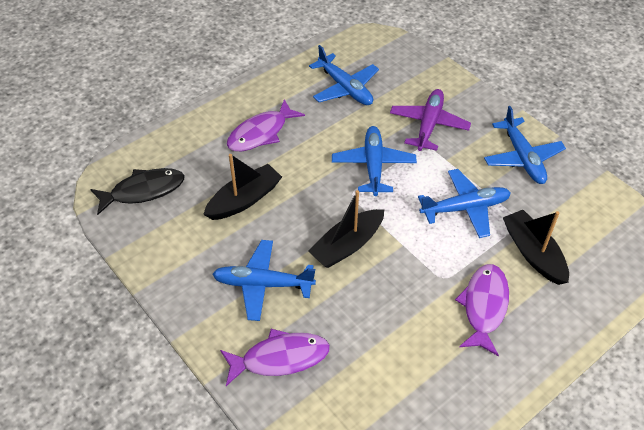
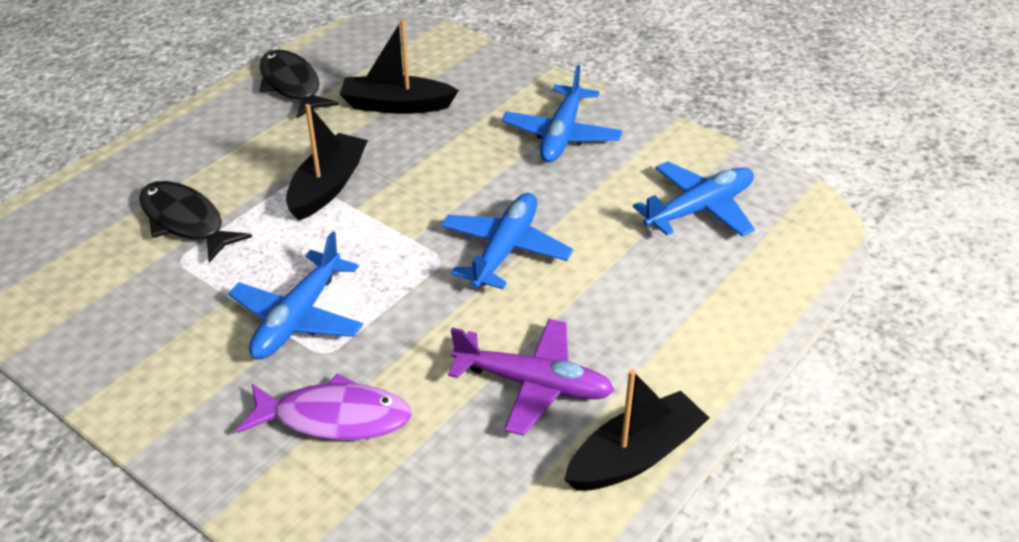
black fish: 1 -> 2
blue plane: 5 -> 4
purple fish: 3 -> 1

